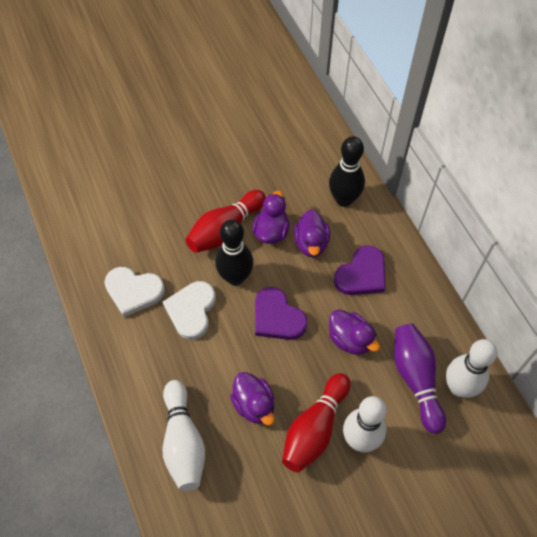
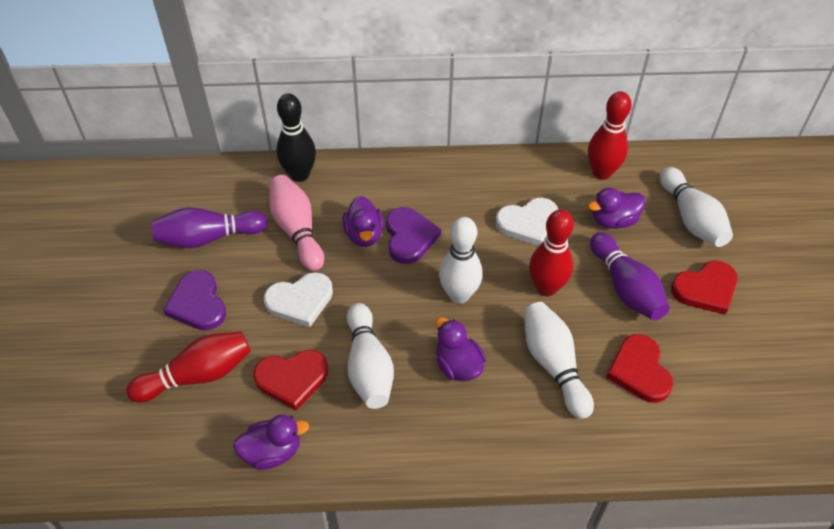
black bowling pin: 2 -> 1
pink bowling pin: 0 -> 1
purple bowling pin: 1 -> 2
red bowling pin: 2 -> 3
red heart: 0 -> 3
white bowling pin: 3 -> 4

